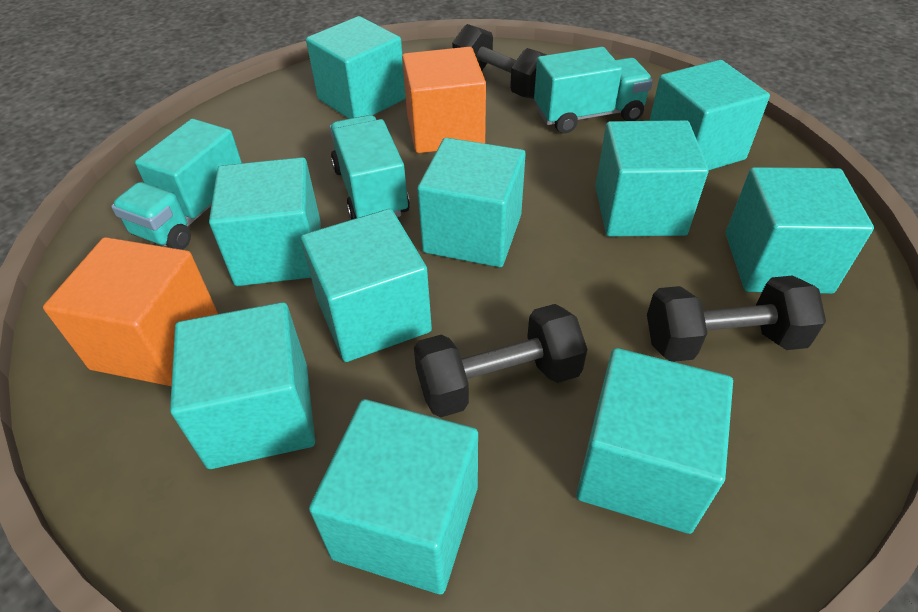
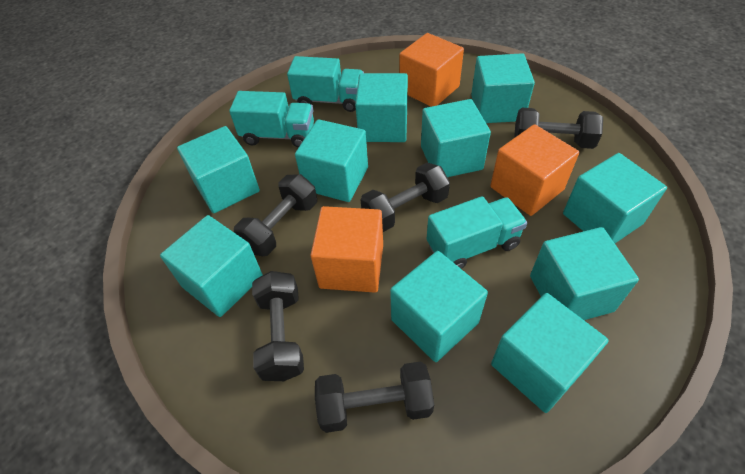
black dumbbell: 3 -> 5
orange cube: 2 -> 3

